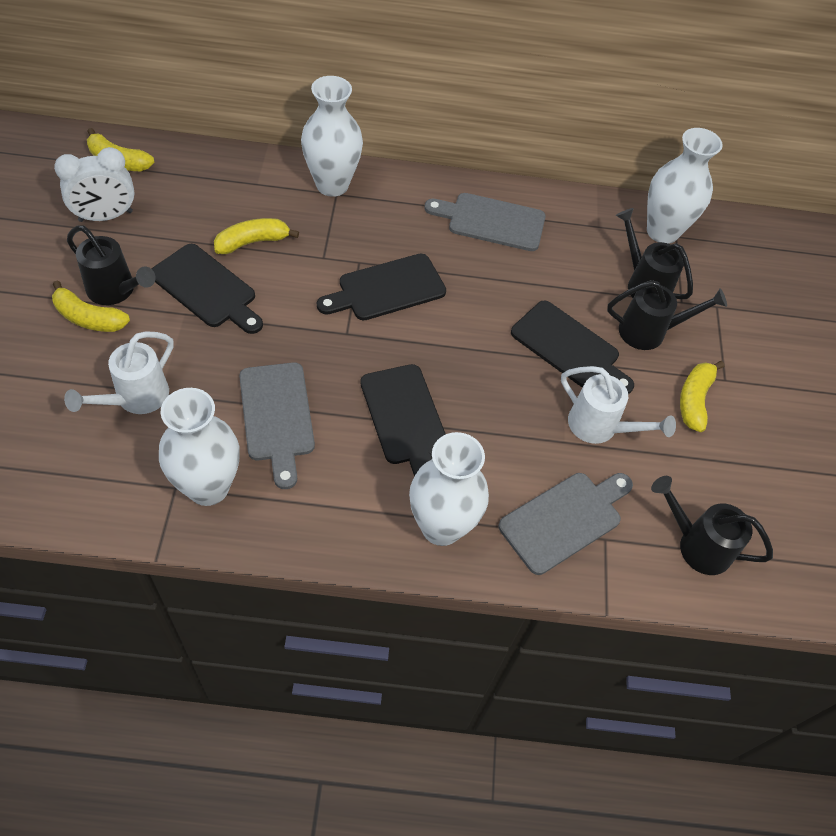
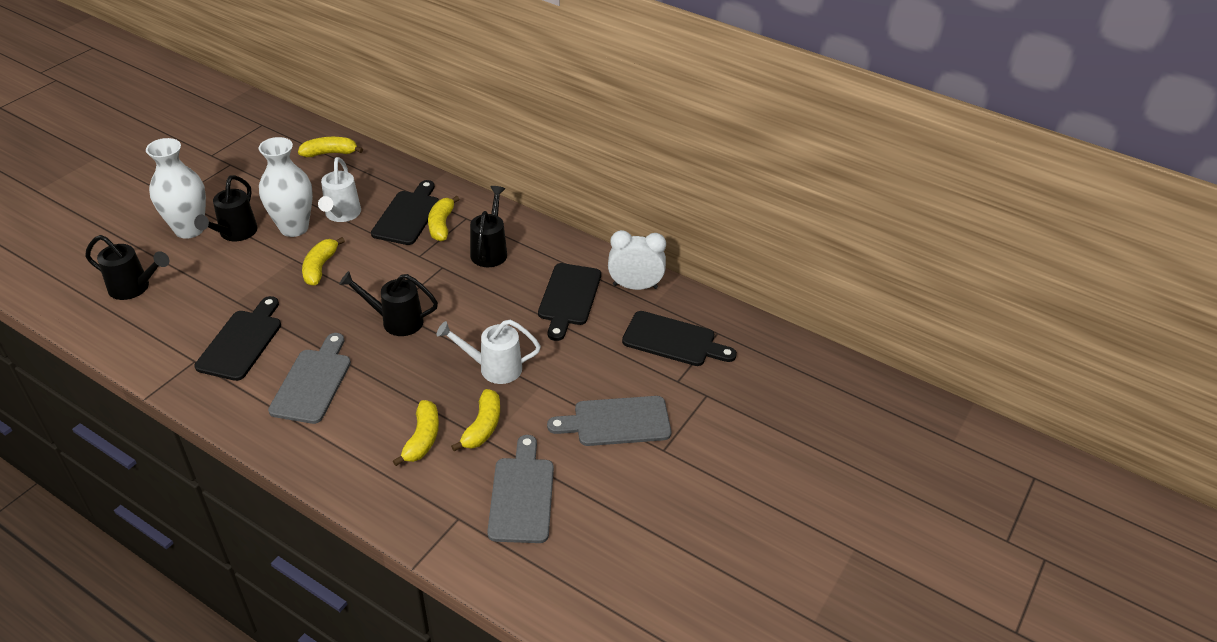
white vase: 4 -> 2
yellow banana: 4 -> 5

